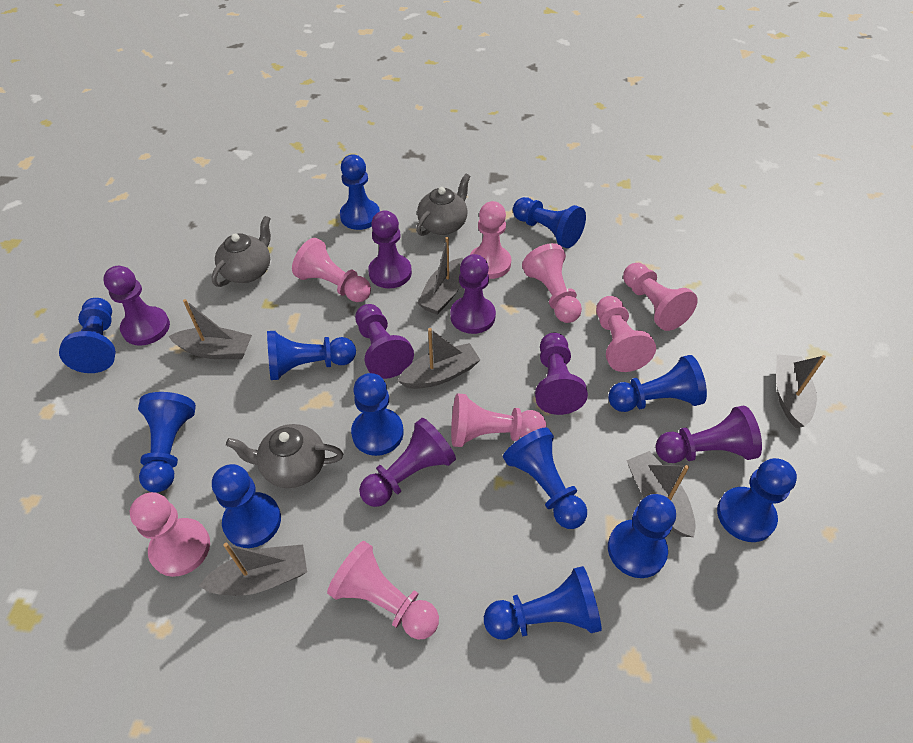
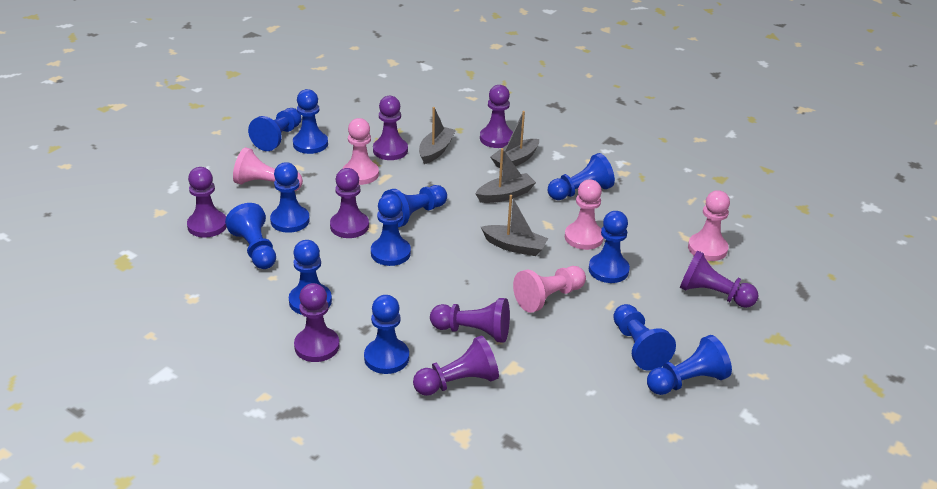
grey boat: 6 -> 4
grey teapot: 3 -> 0
pink pawn: 8 -> 5
purple pawn: 7 -> 8

